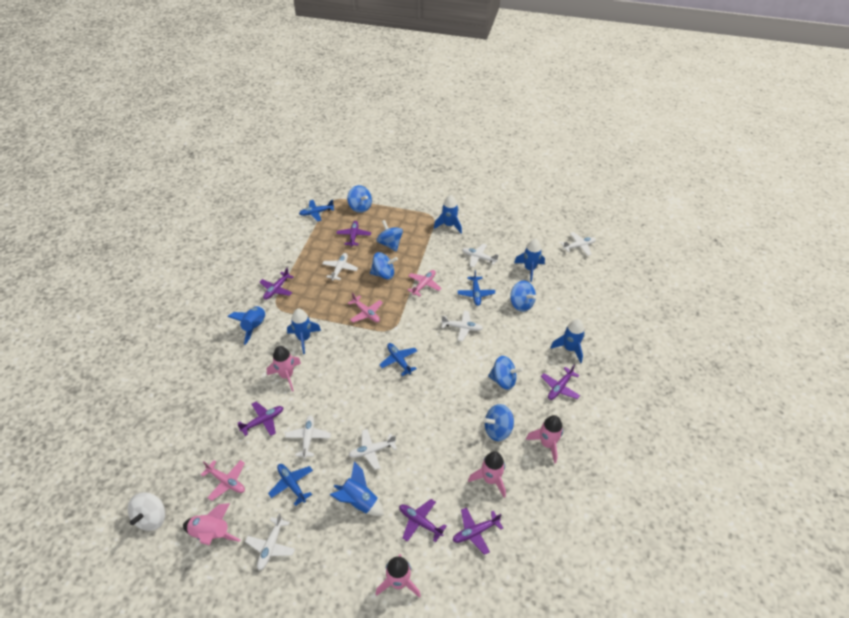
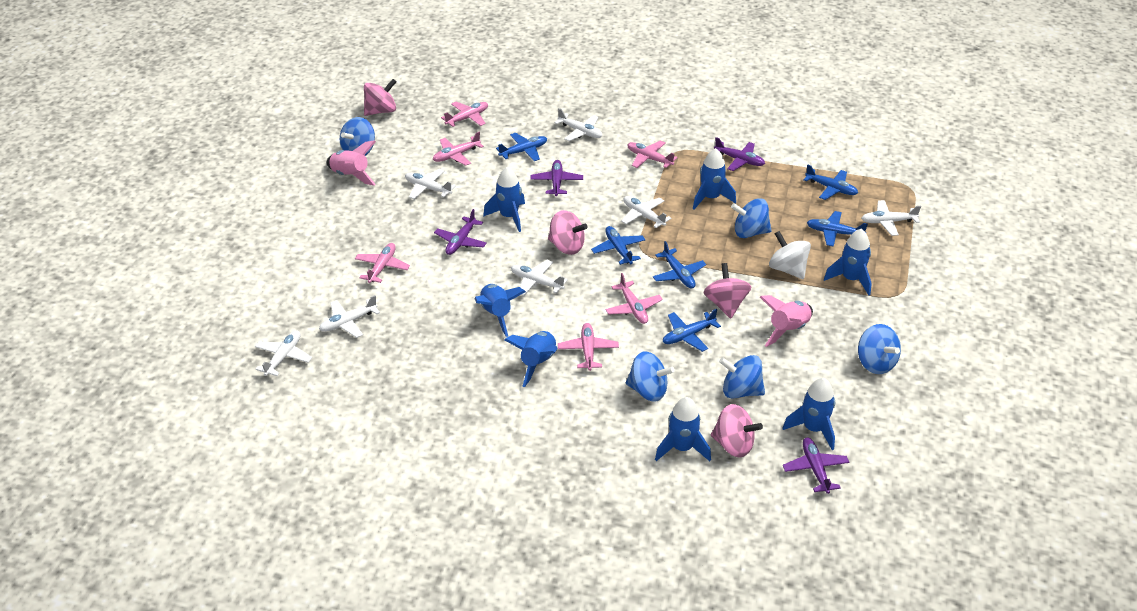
blue plane: 4 -> 6
blue rocket: 6 -> 7
blue spinning top: 6 -> 5
pink plane: 3 -> 6
pink rocket: 5 -> 2
pink spinning top: 0 -> 4
purple plane: 6 -> 4

